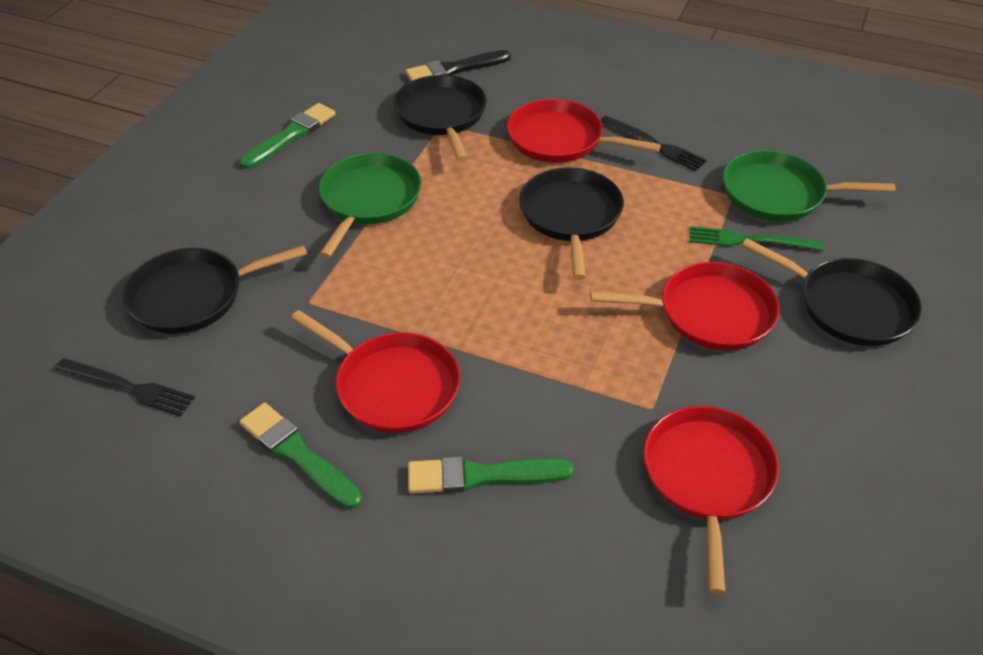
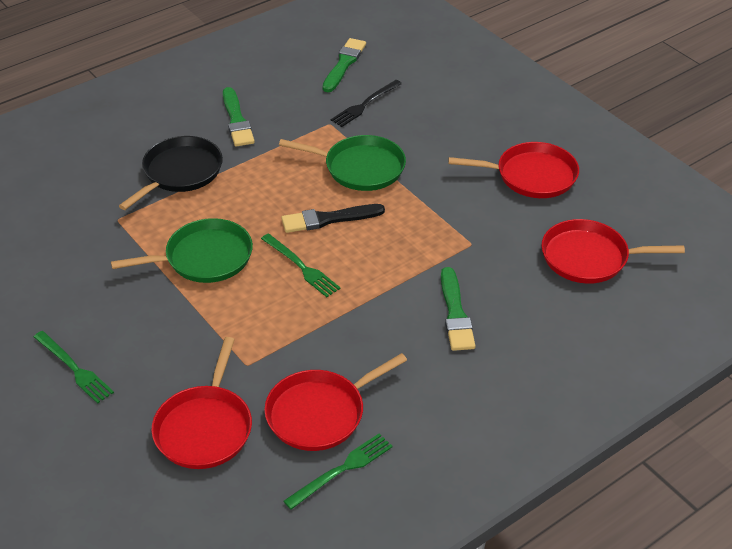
black fork: 2 -> 1
black pan: 4 -> 1
green fork: 1 -> 3

